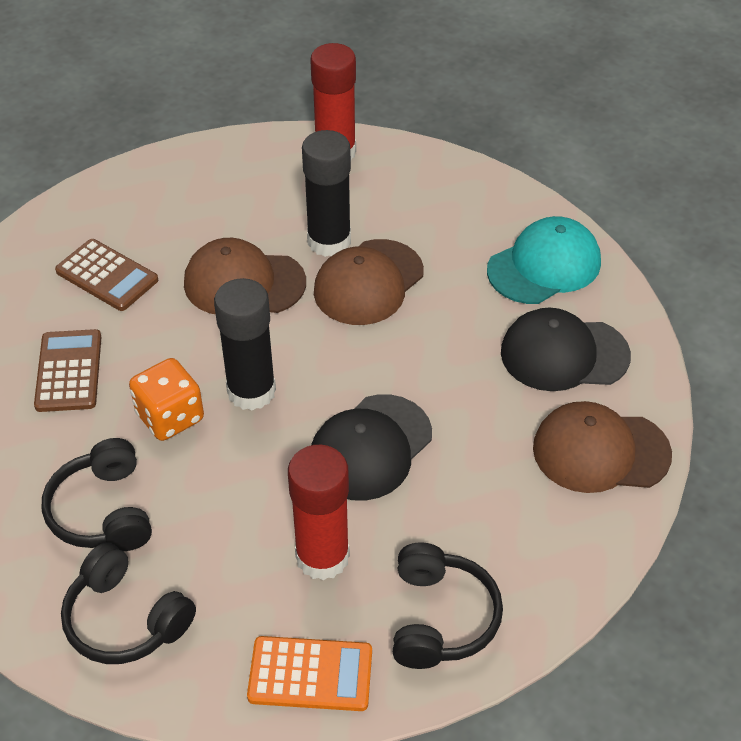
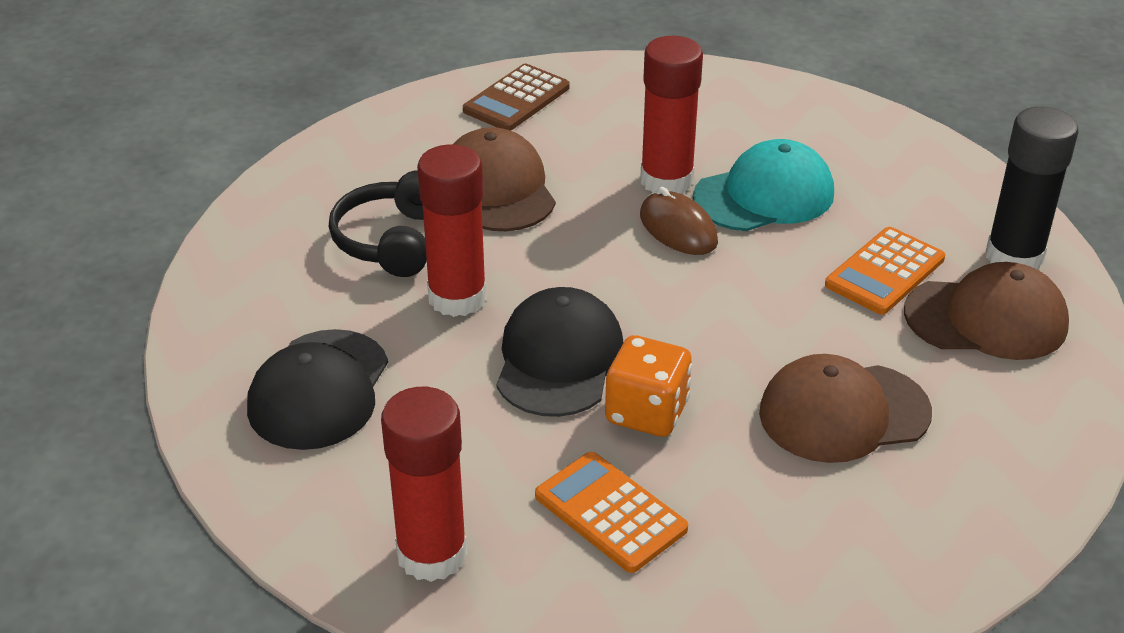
black glue stick: 2 -> 1
black headphones: 3 -> 1
brown calculator: 2 -> 1
brown mouse: 0 -> 1
orange calculator: 1 -> 2
red glue stick: 2 -> 3

